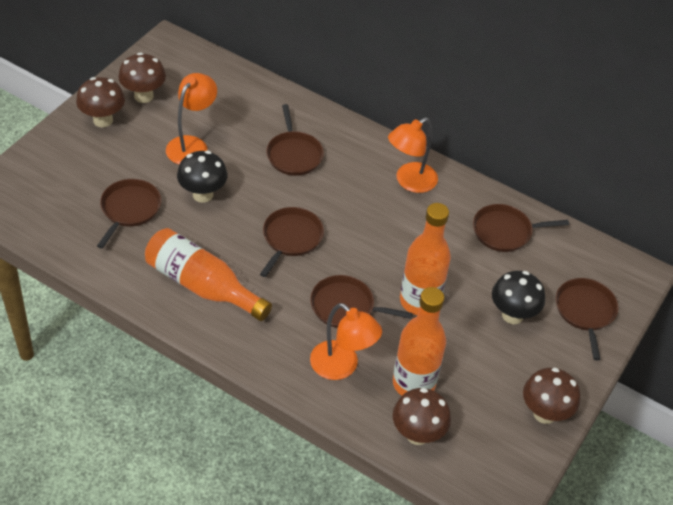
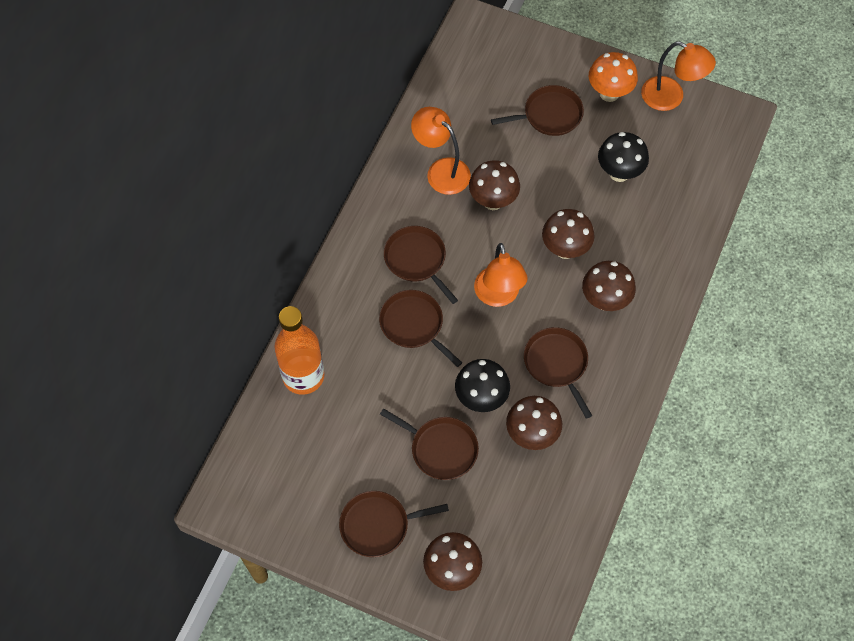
brown mushroom: 4 -> 5
orange bottle: 3 -> 1
orange mushroom: 0 -> 1

